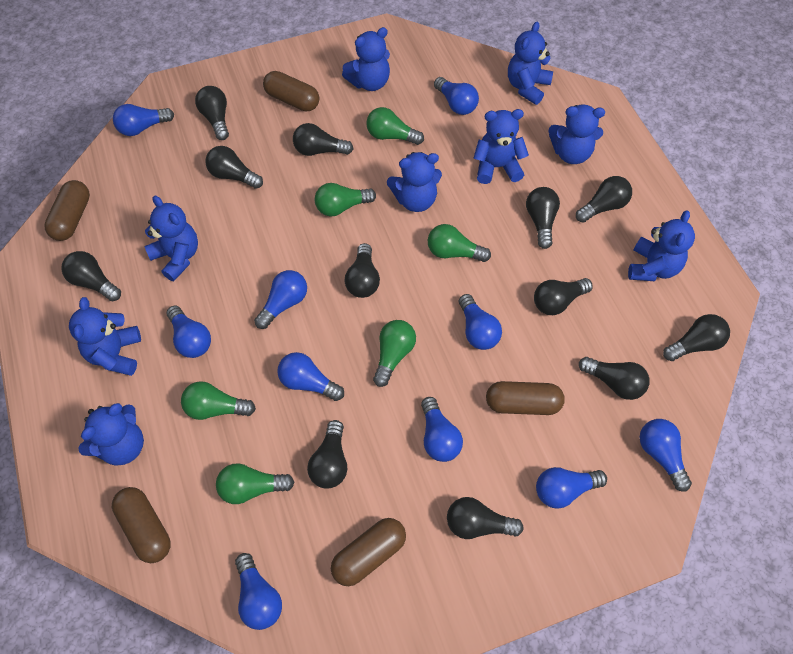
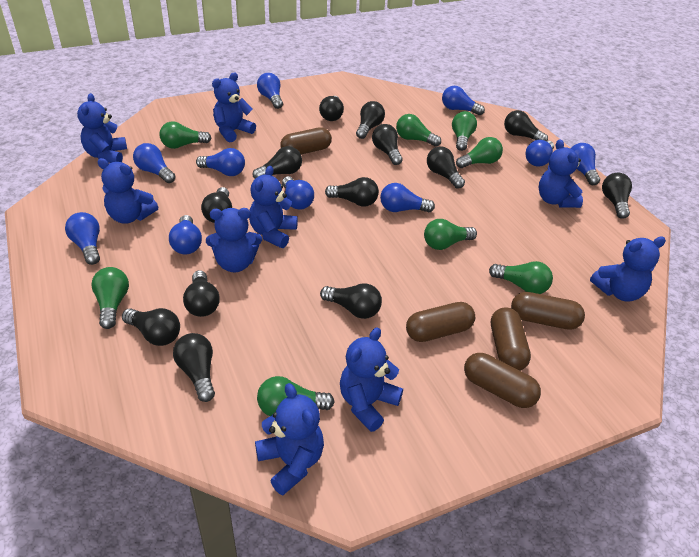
black light bulb: 12 -> 13
green light bulb: 6 -> 8

